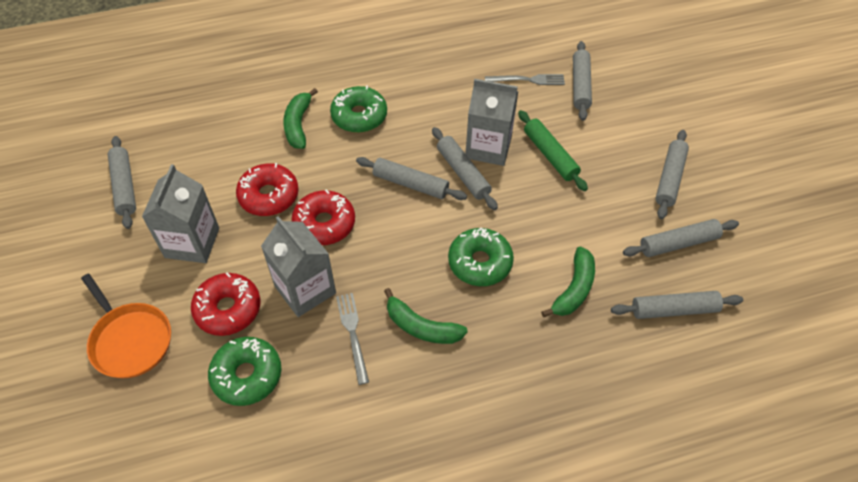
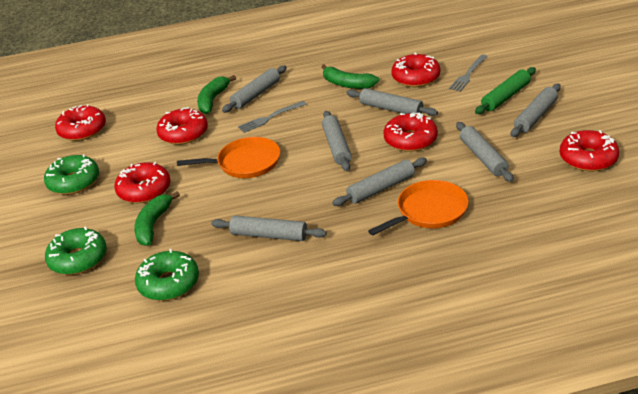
grey carton: 3 -> 0
orange pan: 1 -> 2
red donut: 3 -> 6

